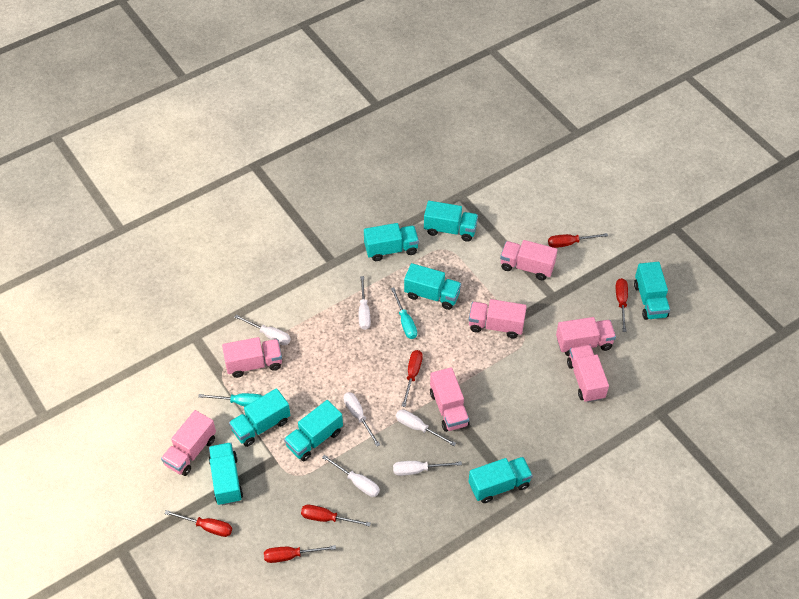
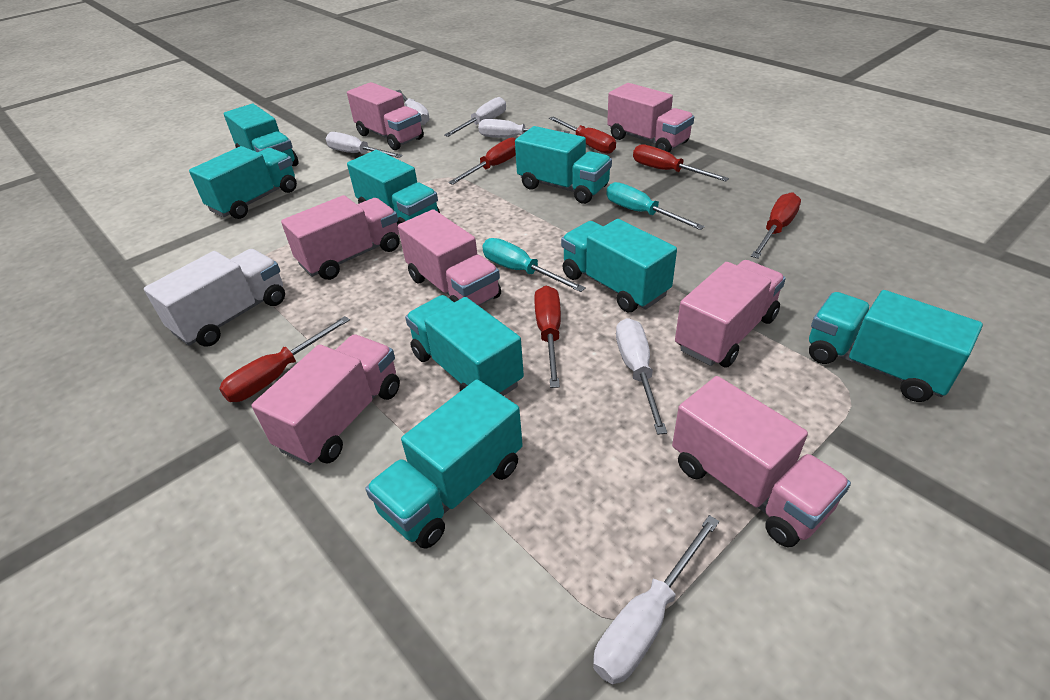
white truck: 0 -> 1

